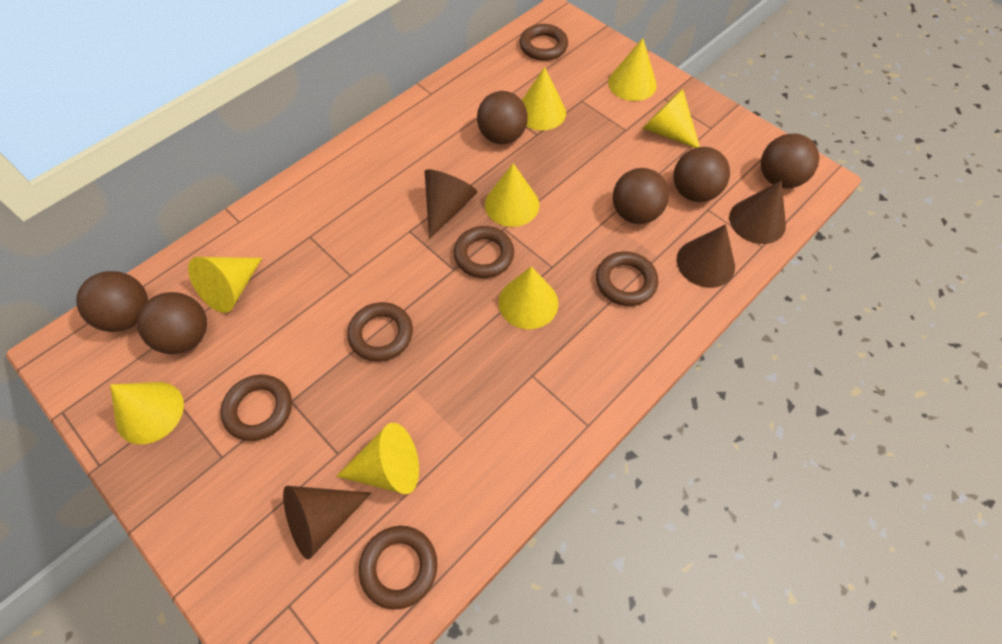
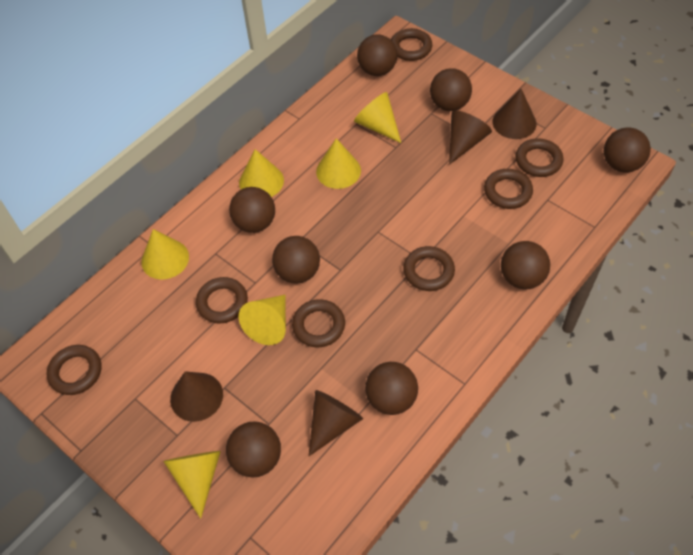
brown ball: 6 -> 8
brown ring: 6 -> 7
yellow cone: 8 -> 6

